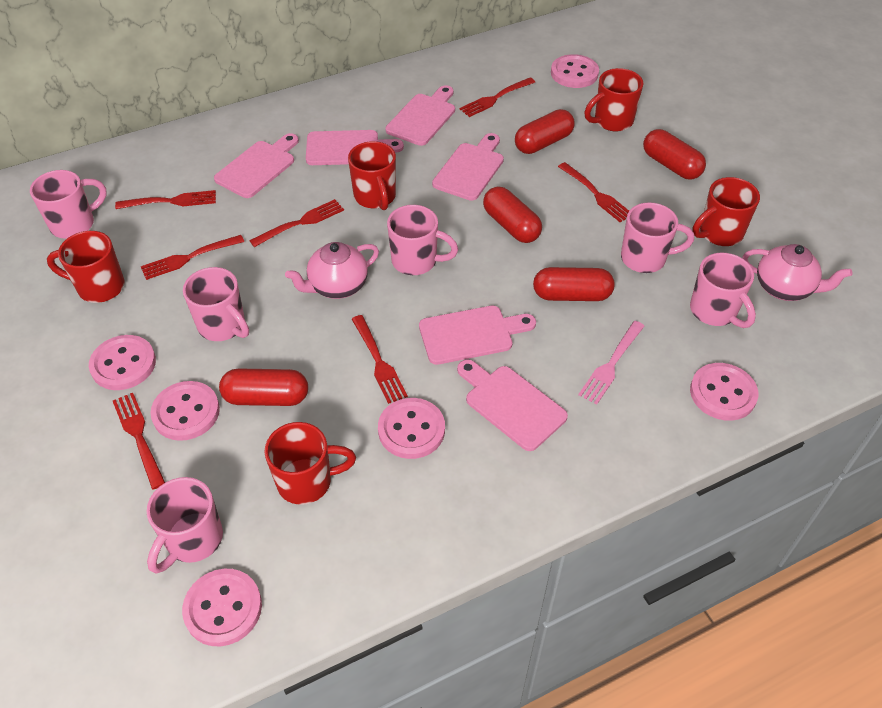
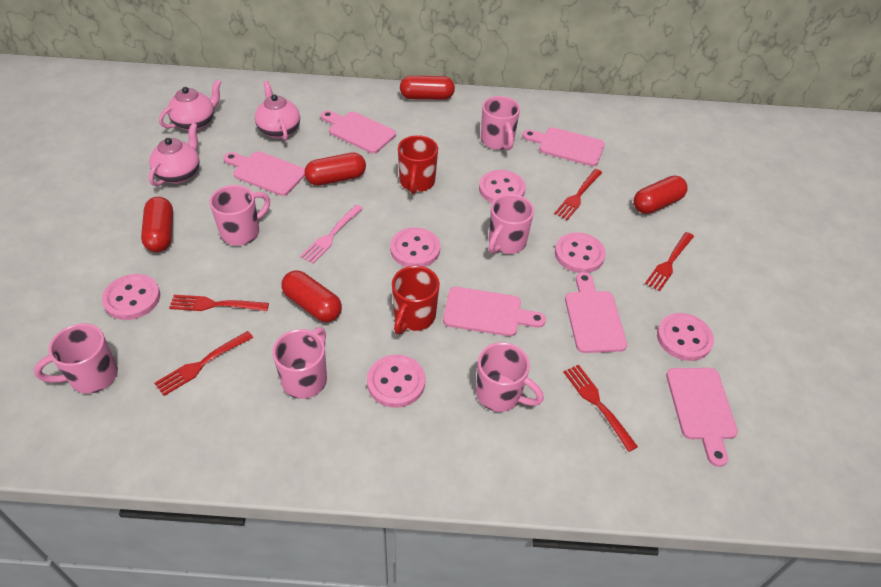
pink teapot: 2 -> 3
red fork: 7 -> 5
red mug: 5 -> 2

